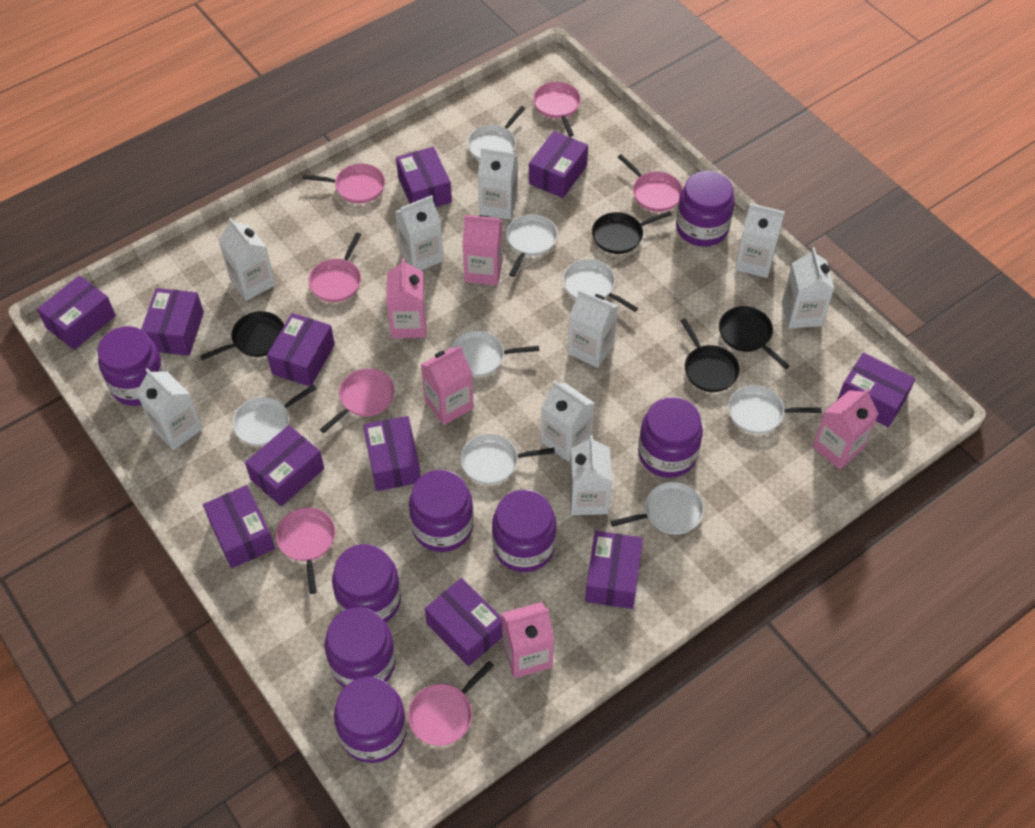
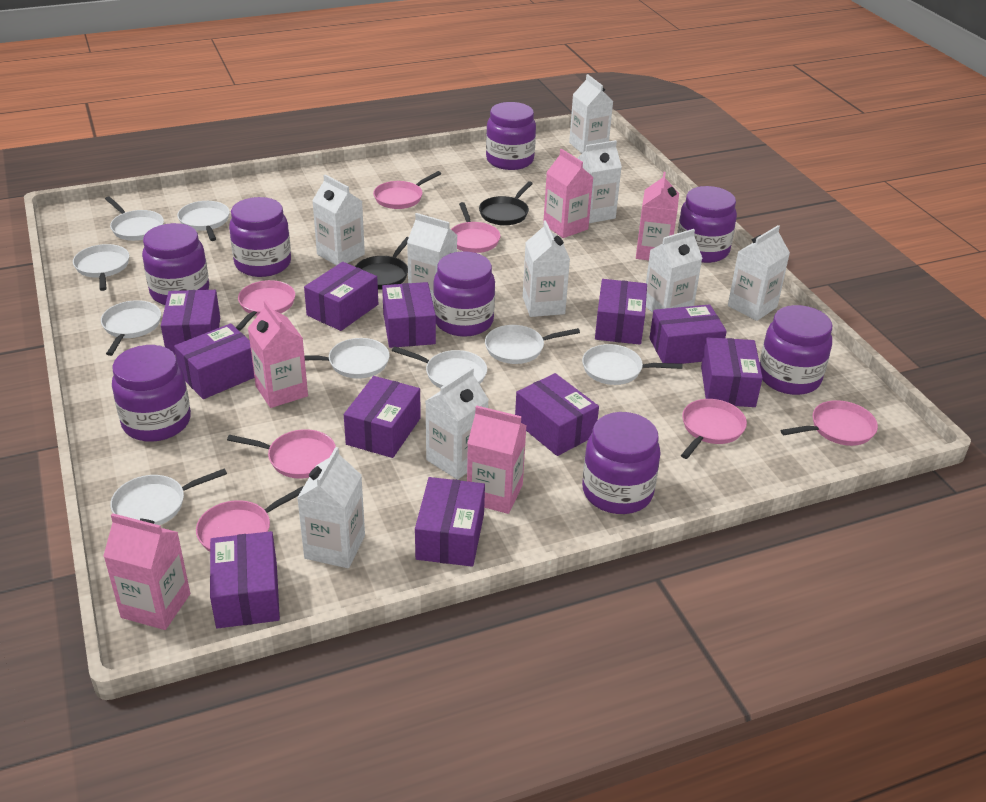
black pan: 4 -> 2
white pan: 8 -> 9

